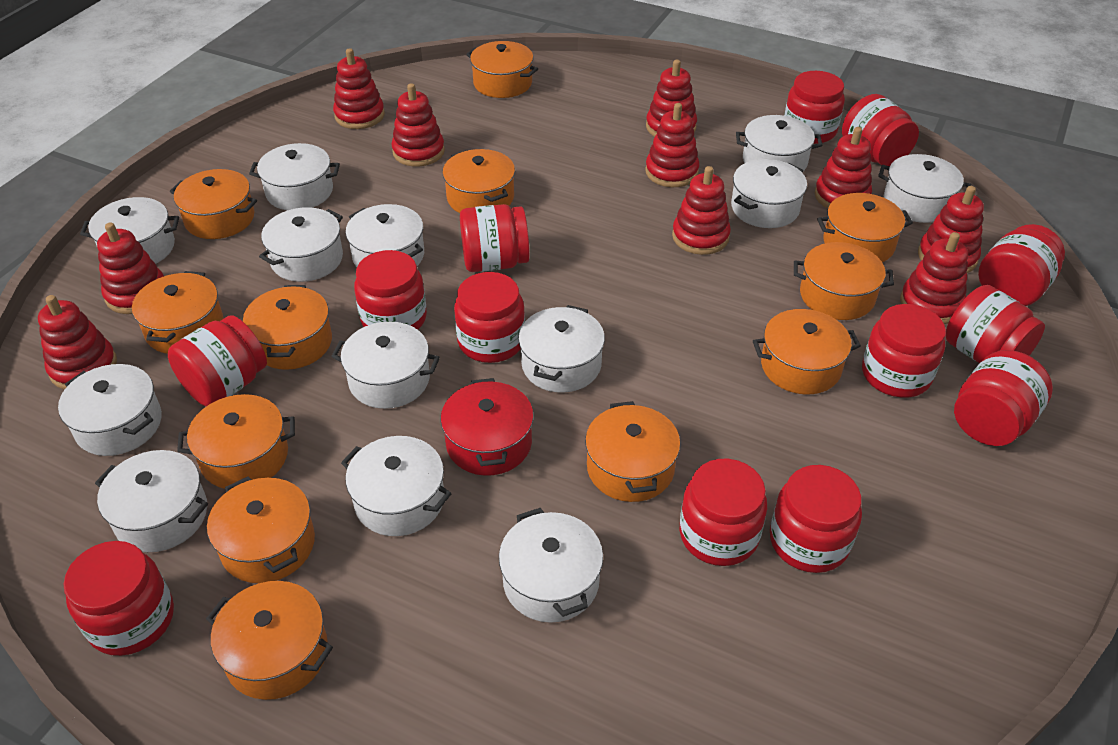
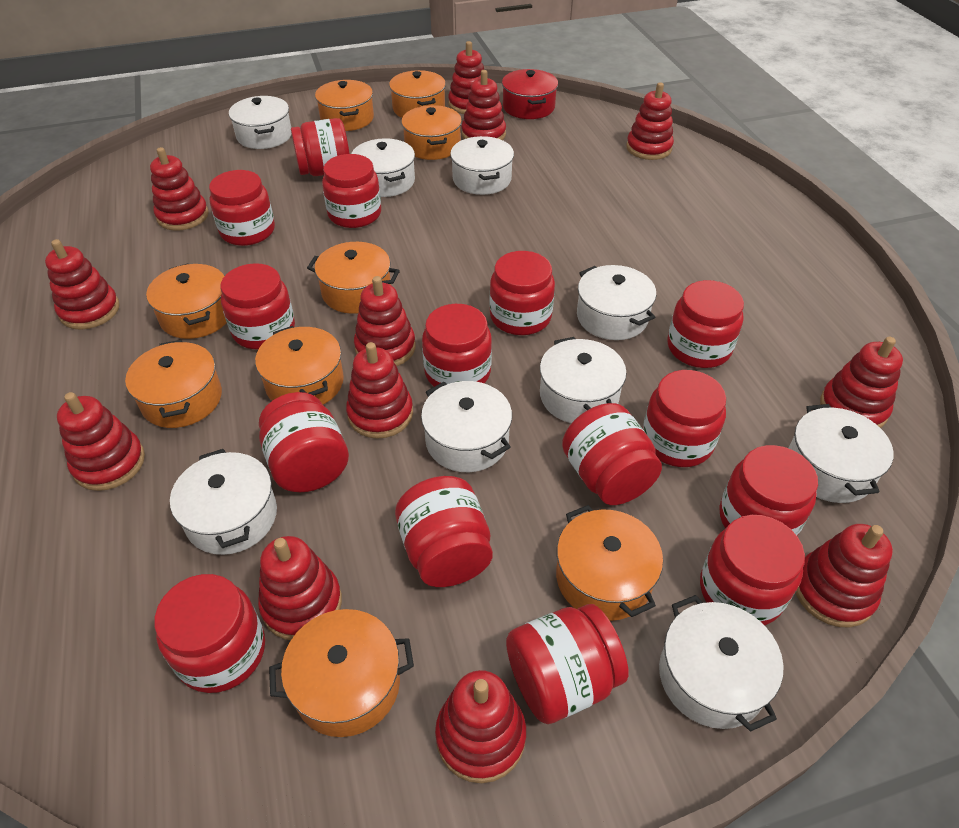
orange pot: 12 -> 9
red jar: 13 -> 15
red stacking toy: 10 -> 12
white pot: 13 -> 9

